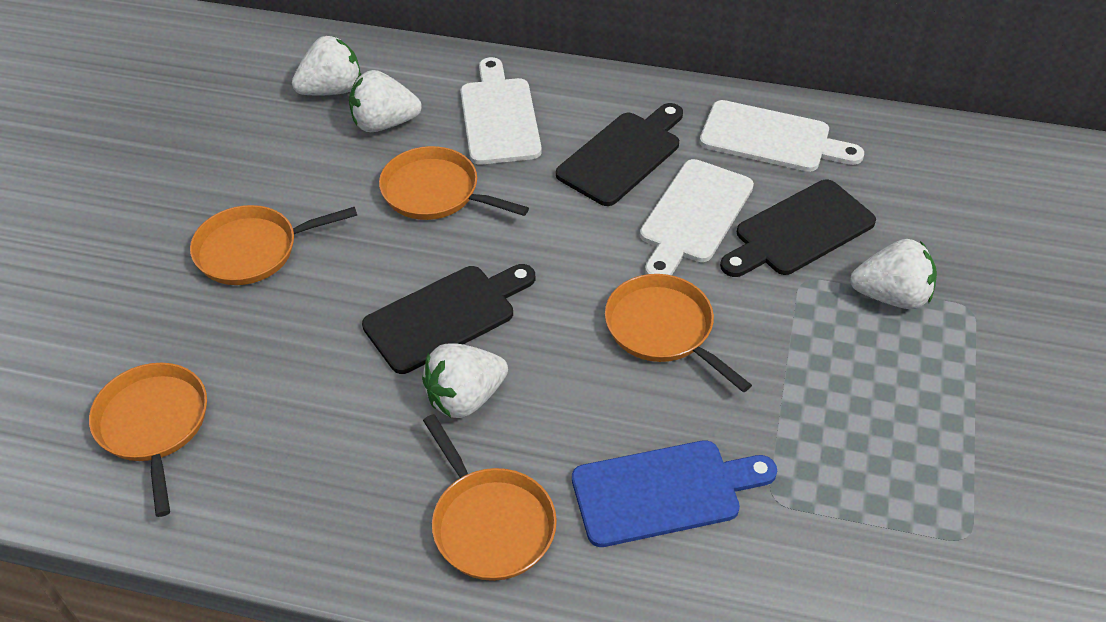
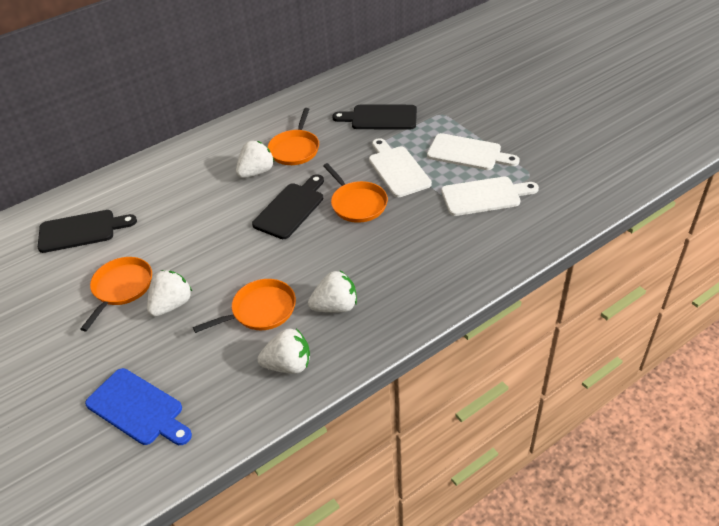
orange pan: 5 -> 4

